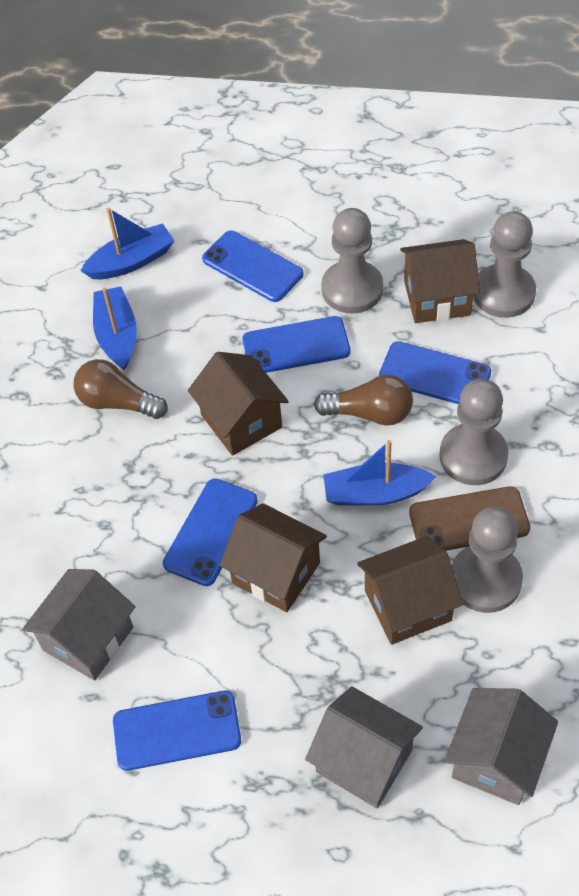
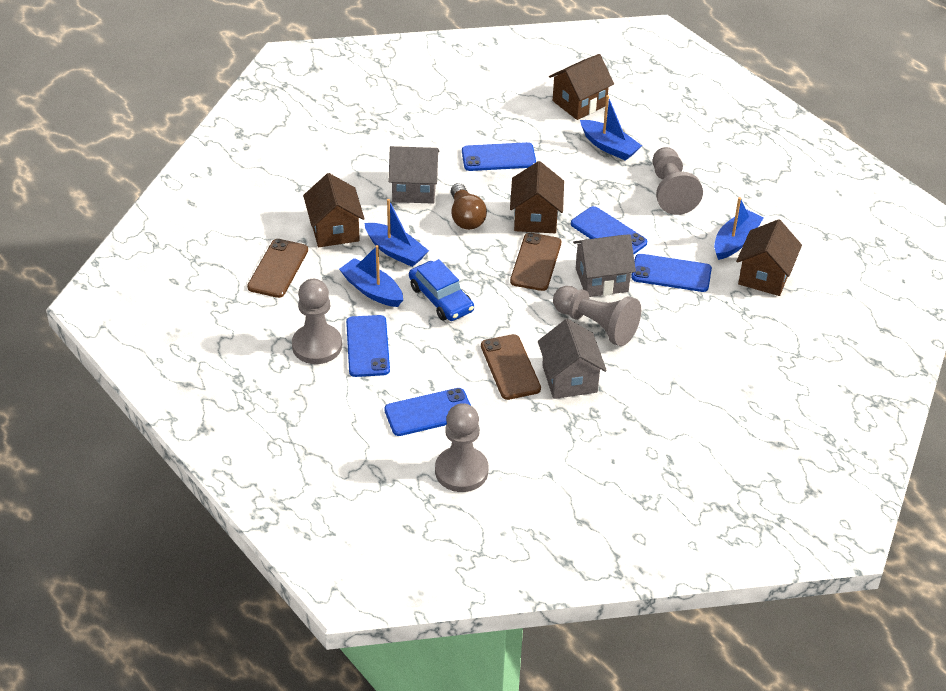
blue boat: 3 -> 4
blue car: 0 -> 1
brown light bulb: 2 -> 1
brown phone: 1 -> 3

